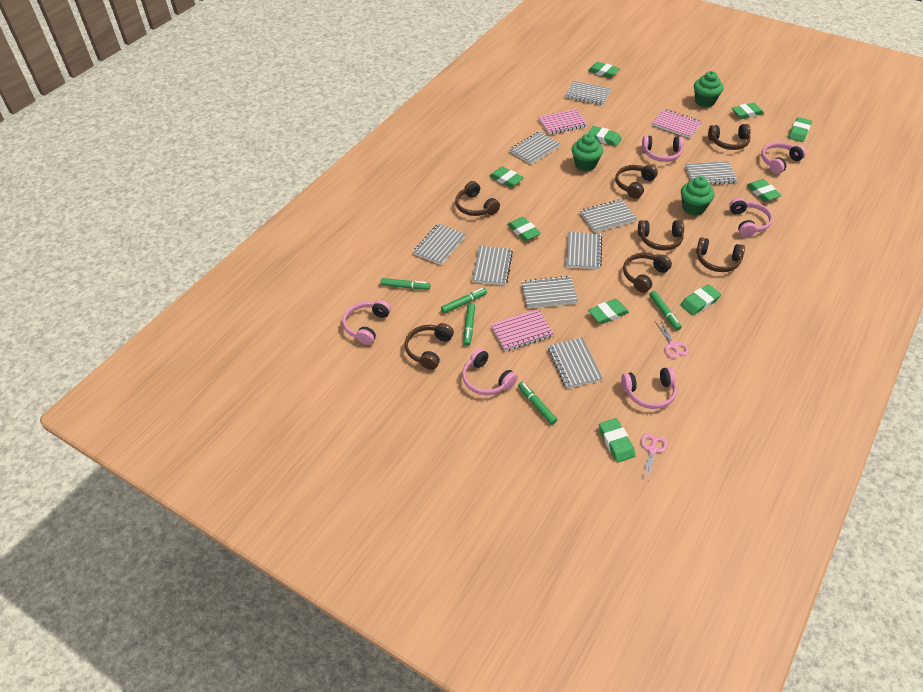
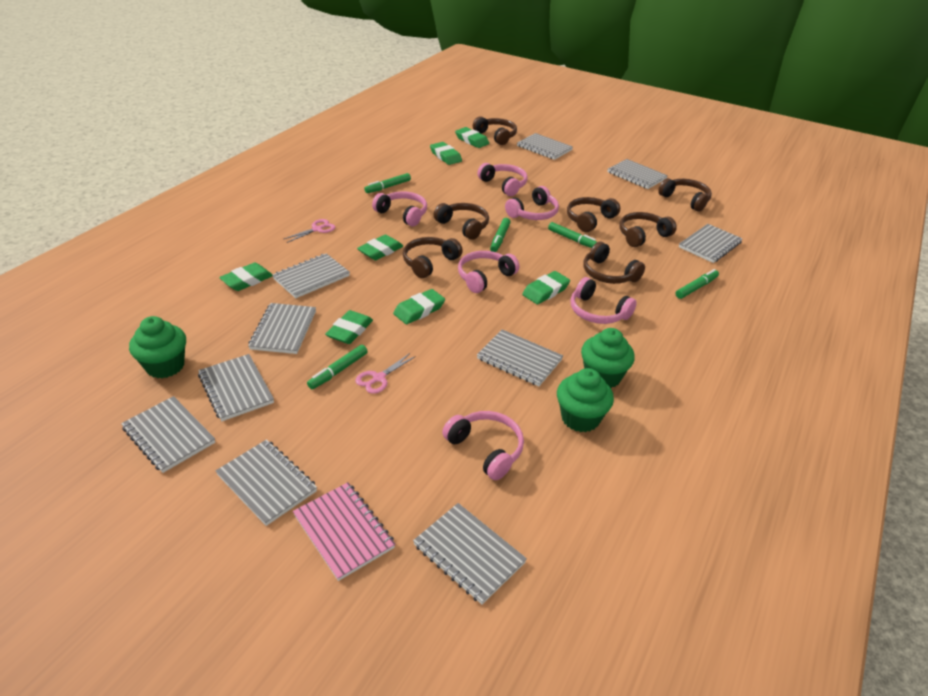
green eraser: 10 -> 7
grey notebook: 9 -> 10
pink notebook: 3 -> 1

